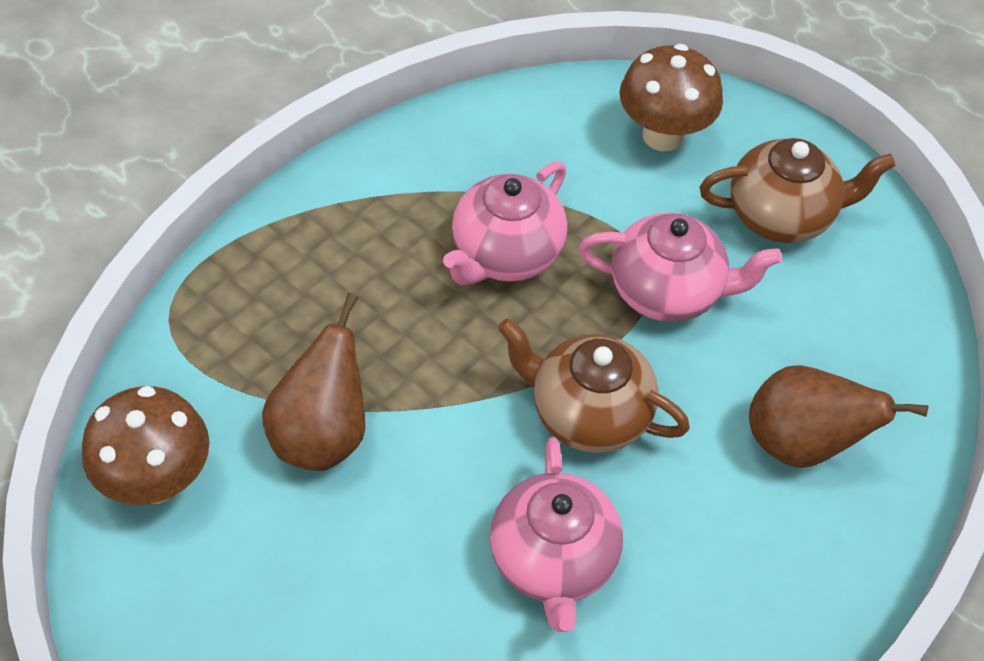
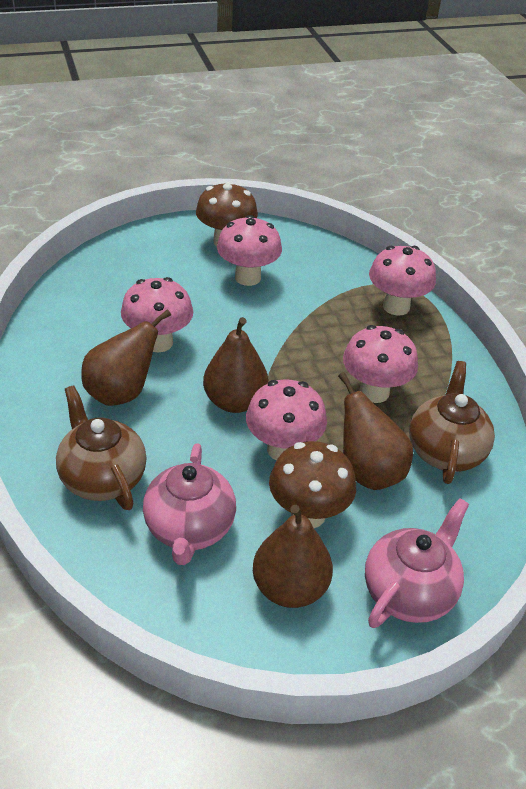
brown pear: 2 -> 4
pink mushroom: 0 -> 5
pink teapot: 3 -> 2

